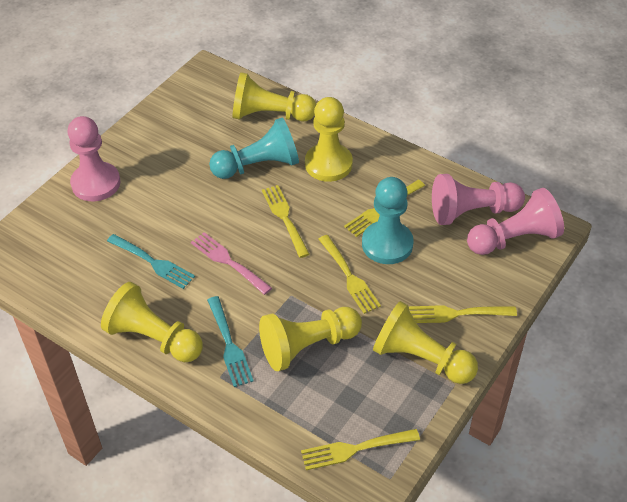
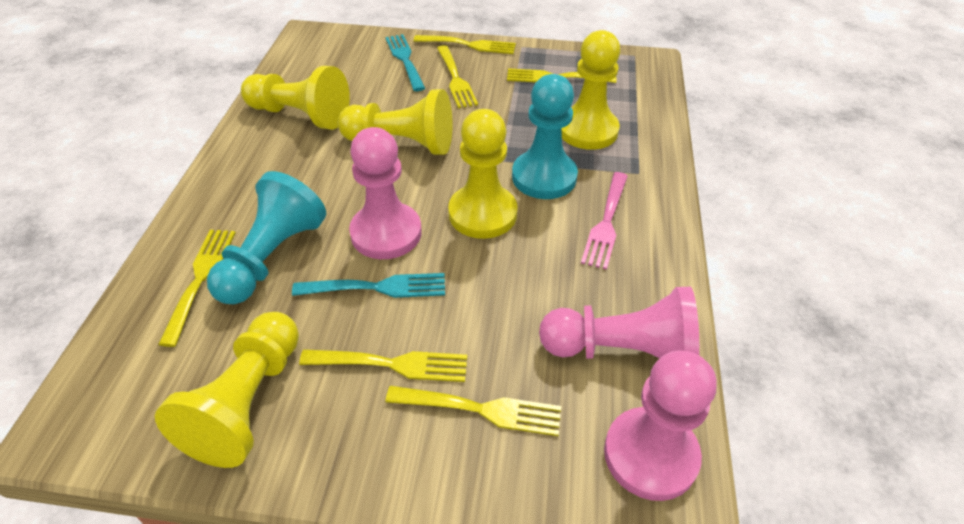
yellow fork: 5 -> 6

